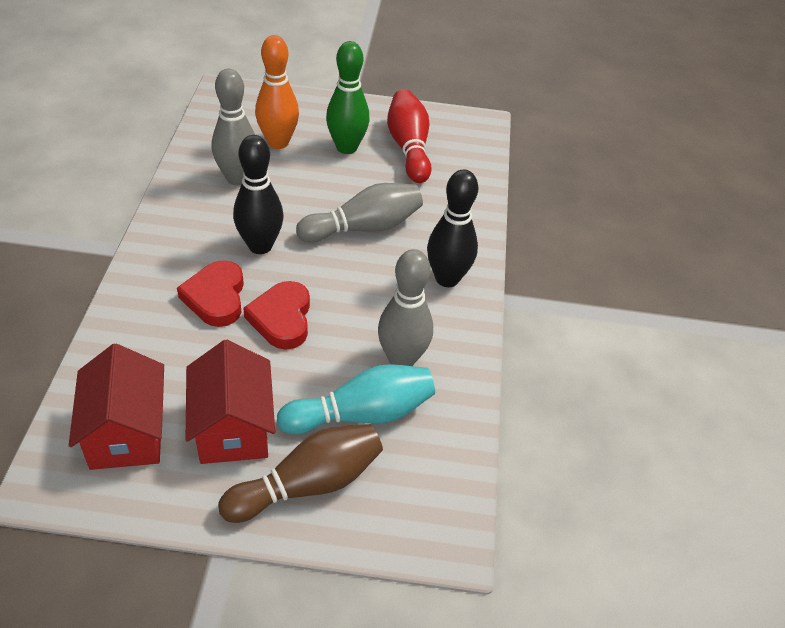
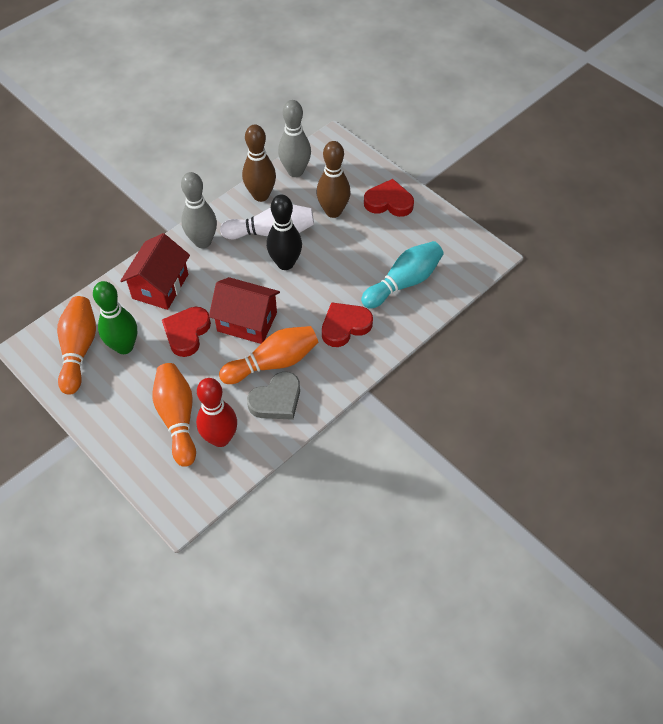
black bowling pin: 2 -> 1
brown bowling pin: 1 -> 2
grey bowling pin: 3 -> 2
grey heart: 0 -> 1
orange bowling pin: 1 -> 3
red heart: 2 -> 3
white bowling pin: 0 -> 1

